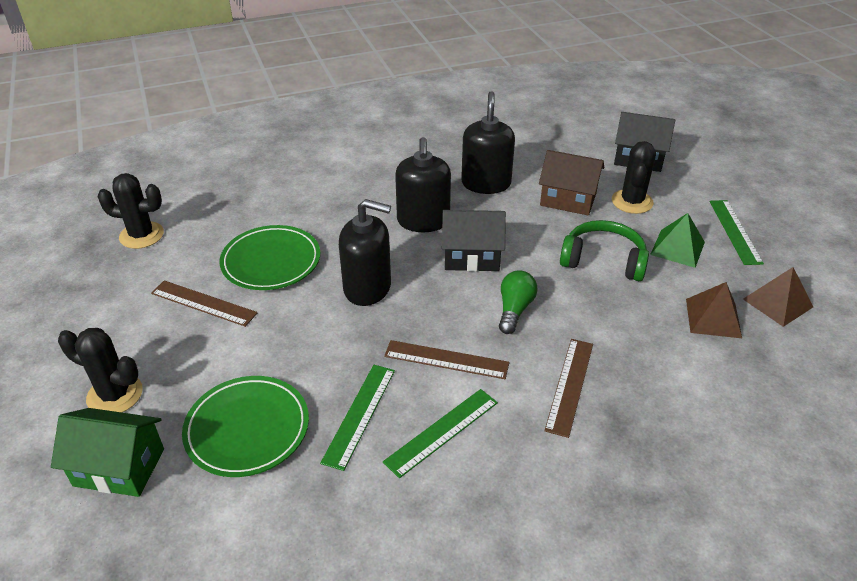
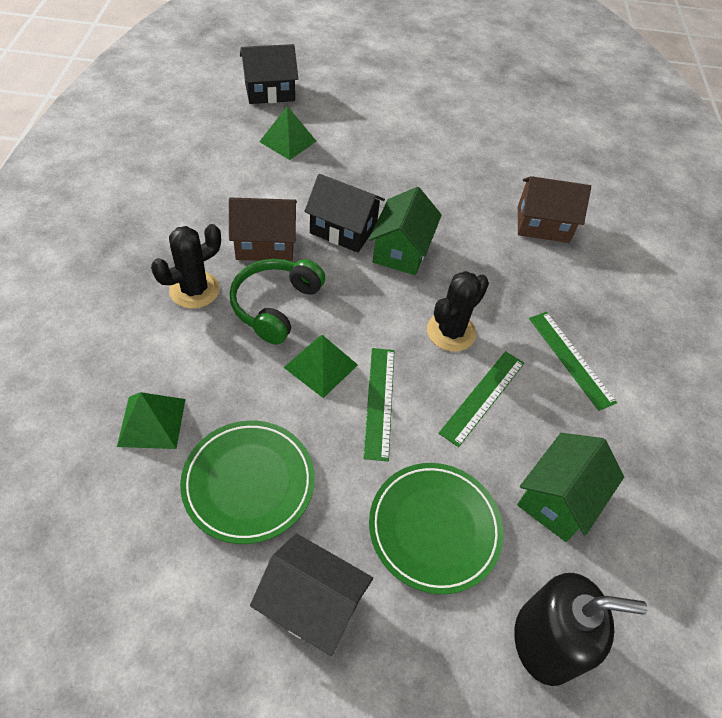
black cactus: 3 -> 2
black house: 2 -> 3
black soap dispenser: 3 -> 1
brown house: 1 -> 2
brown pyramid: 2 -> 0
brown ruler: 3 -> 0
green house: 1 -> 2
green light bulb: 1 -> 0
green pyramid: 1 -> 3

